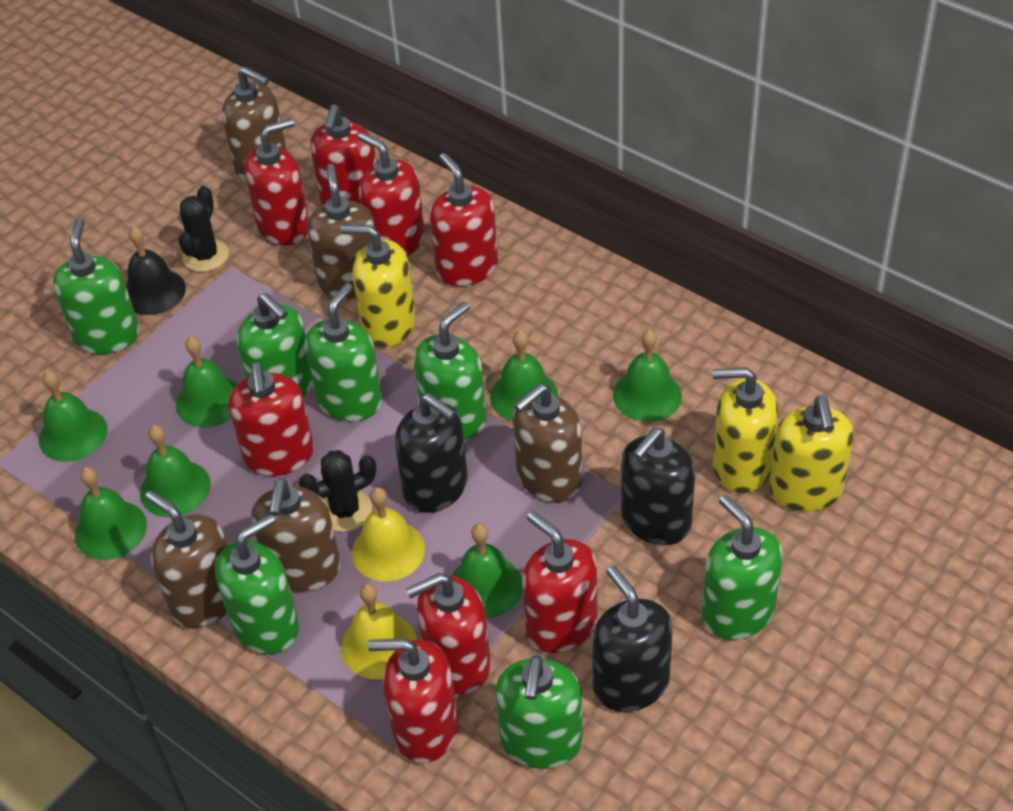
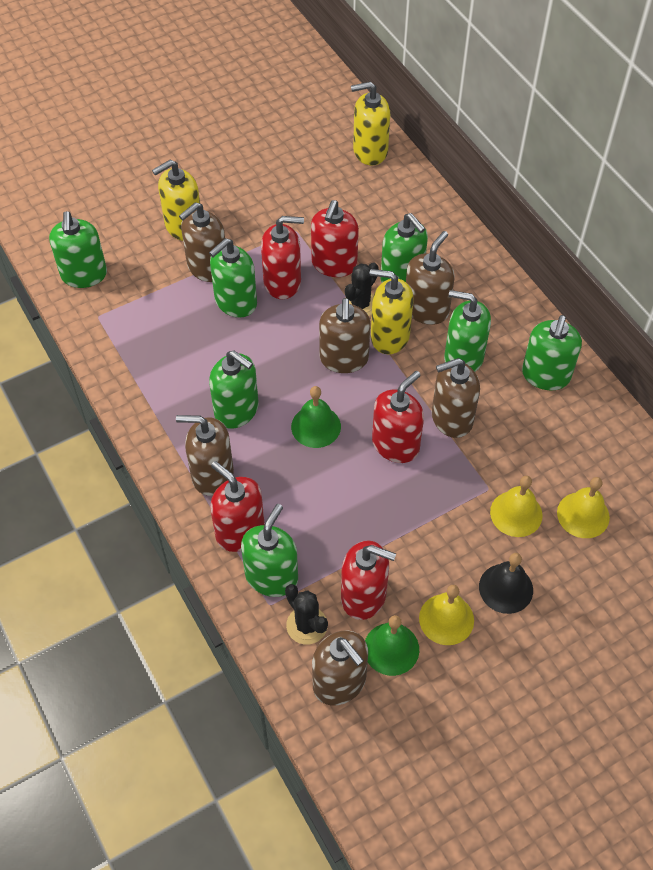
black soap dispenser: 3 -> 0
brown soap dispenser: 5 -> 6
green bell: 7 -> 2
red soap dispenser: 8 -> 5
yellow bell: 2 -> 3

